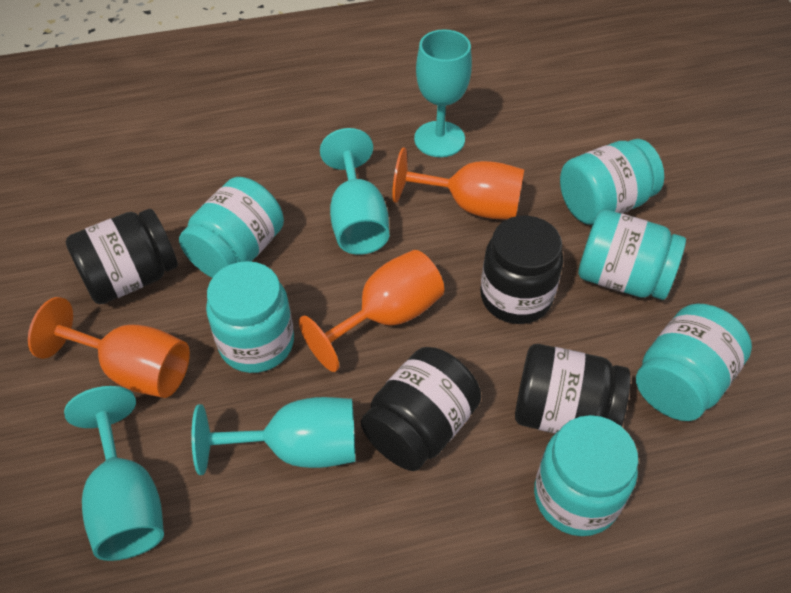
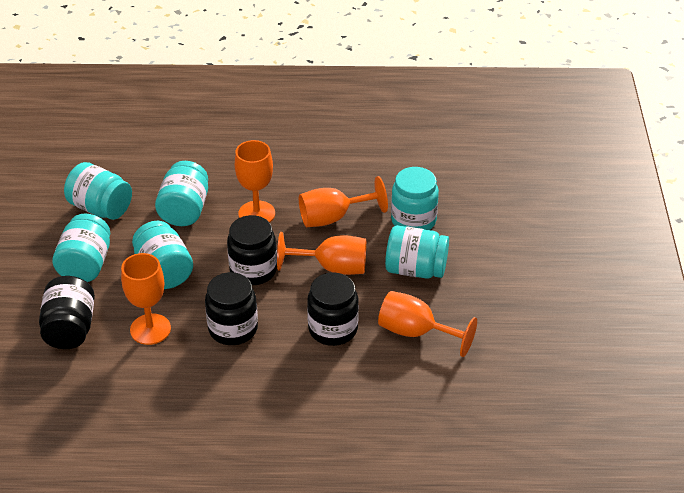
orange goblet: 3 -> 5
turquoise goblet: 4 -> 0

